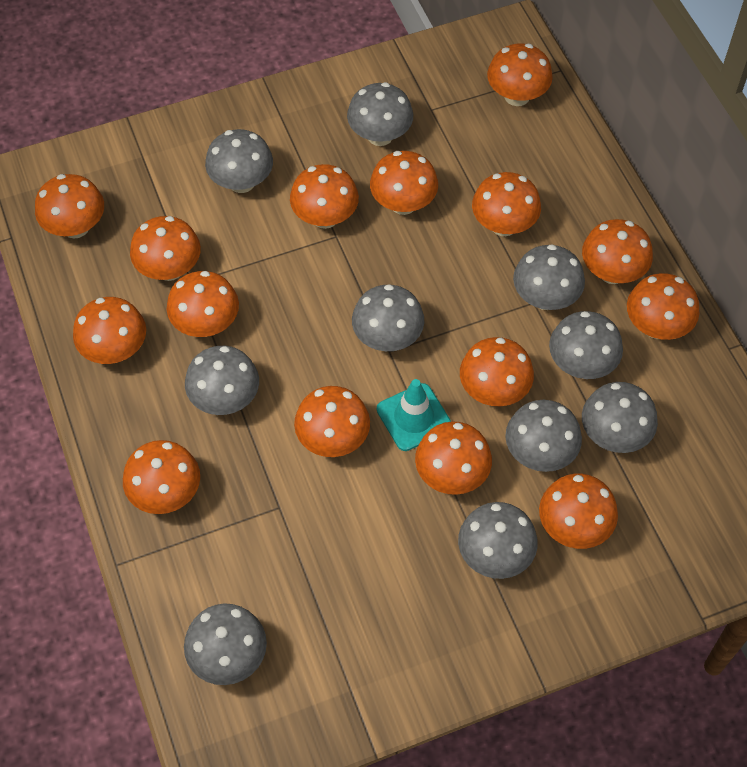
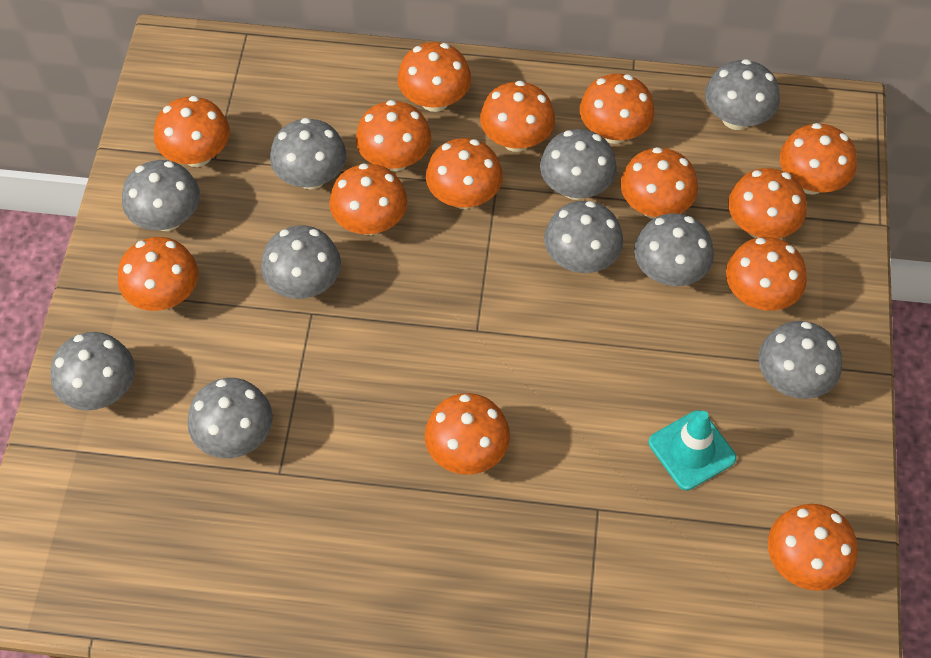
orange mushroom: 15 -> 14

